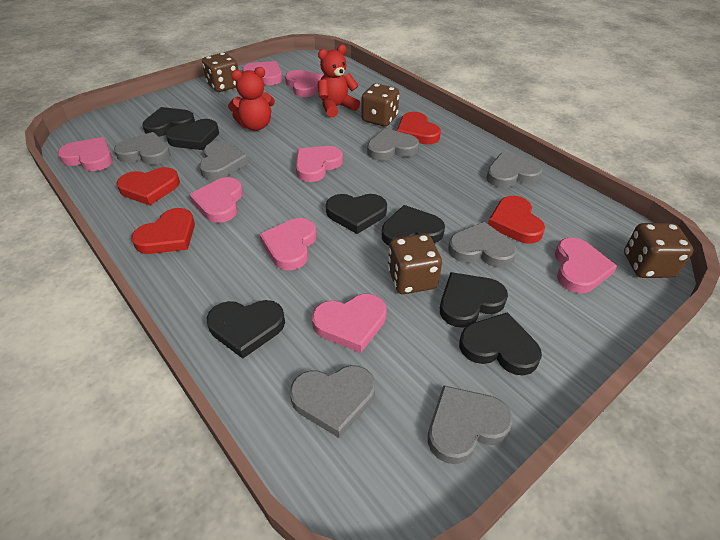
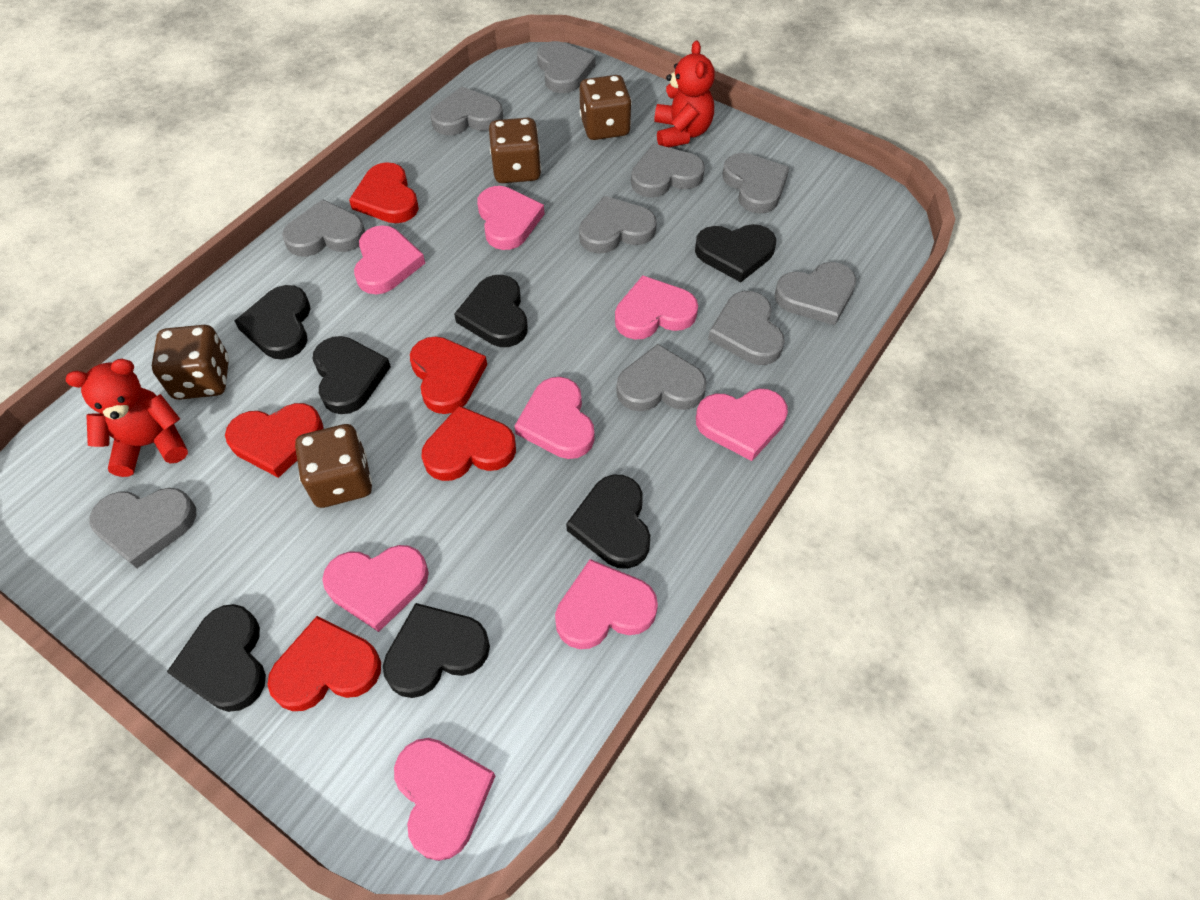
grey heart: 7 -> 10
red heart: 4 -> 5

